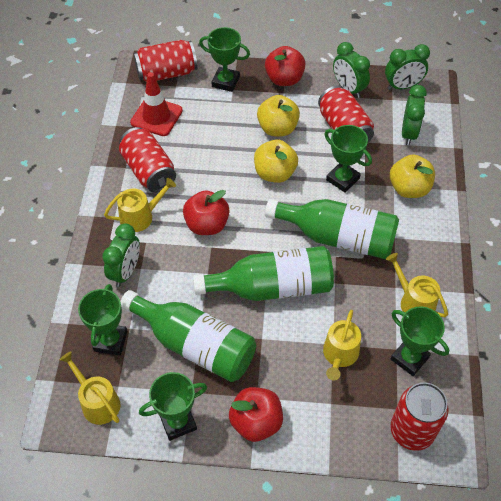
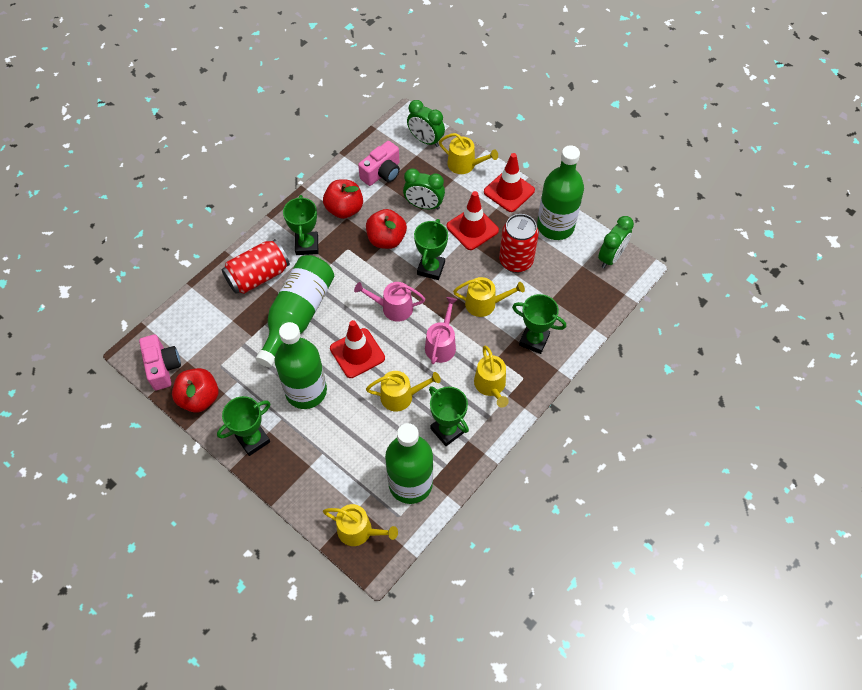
green bottle: 3 -> 4
green clock: 4 -> 3
pink camera: 0 -> 2
pink watering can: 0 -> 2
red can: 4 -> 2
red traffic cone: 1 -> 3
yellow apple: 3 -> 0
yellow watering can: 4 -> 5

